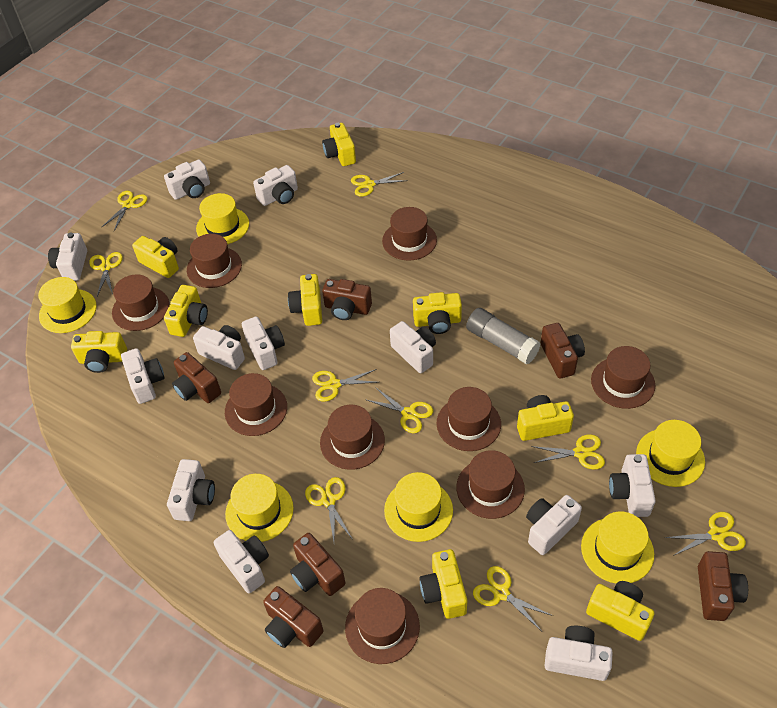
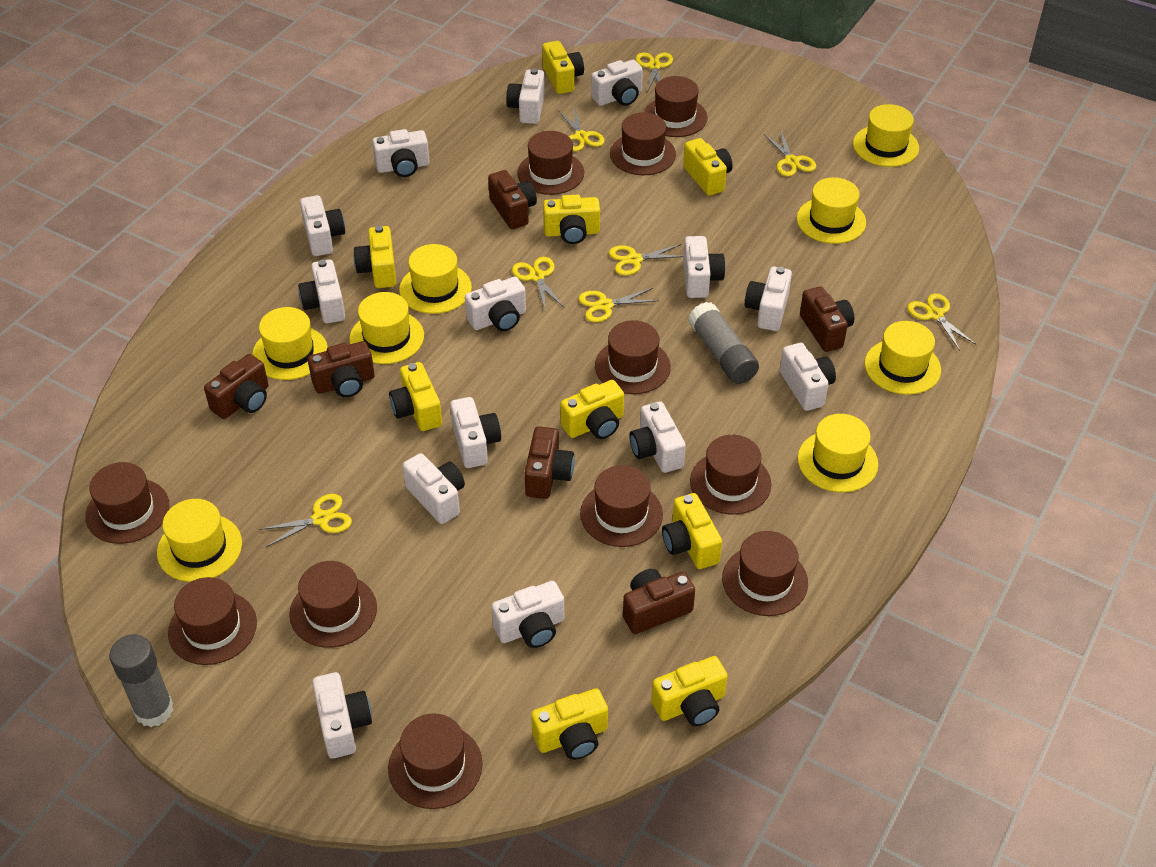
brown hat: 9 -> 11
grey glue stick: 1 -> 2
white camera: 12 -> 14
yellow hat: 6 -> 8
yellow scissors: 9 -> 8

